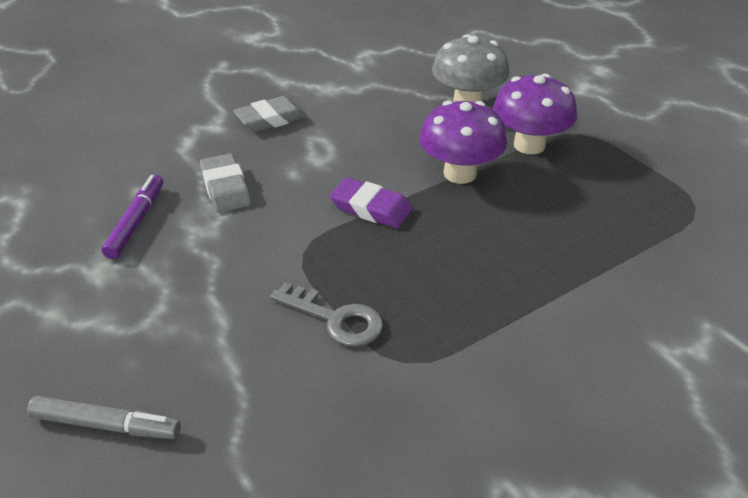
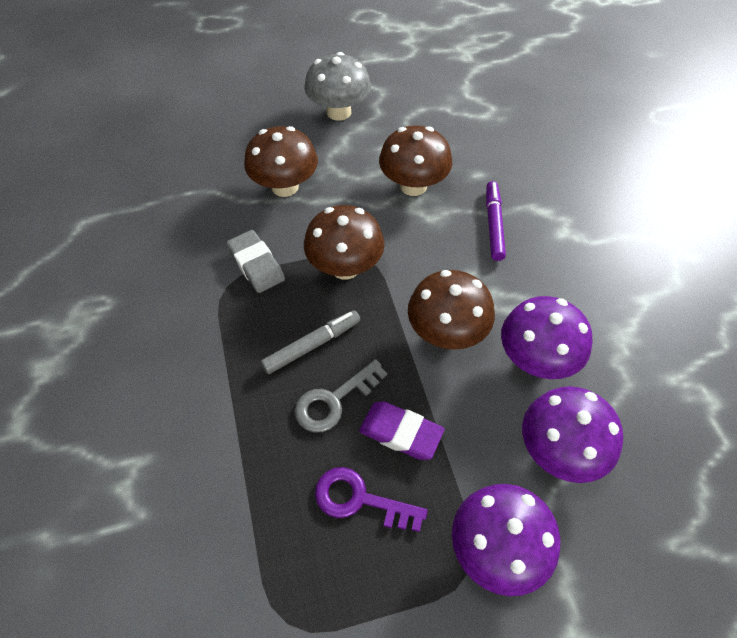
brown mushroom: 0 -> 4
grey eraser: 2 -> 1
purple key: 0 -> 1
purple mushroom: 2 -> 3

